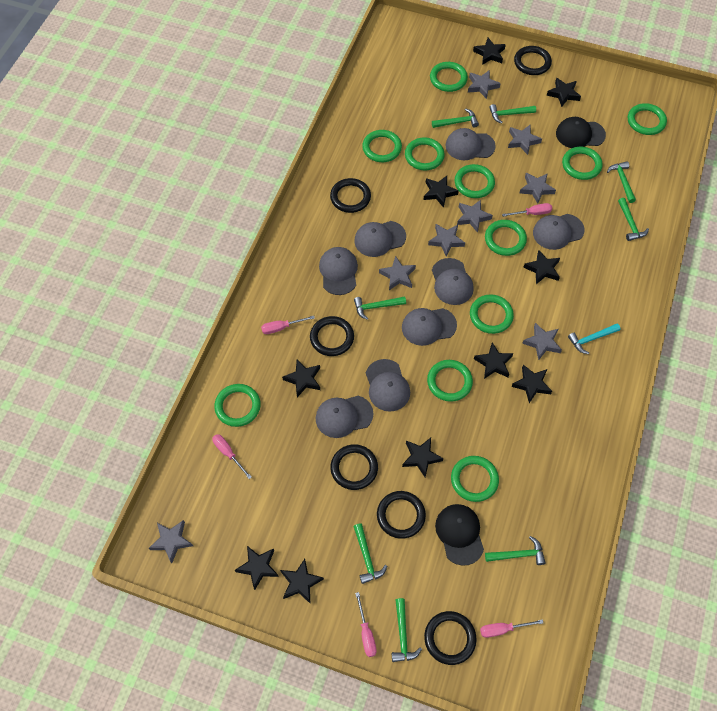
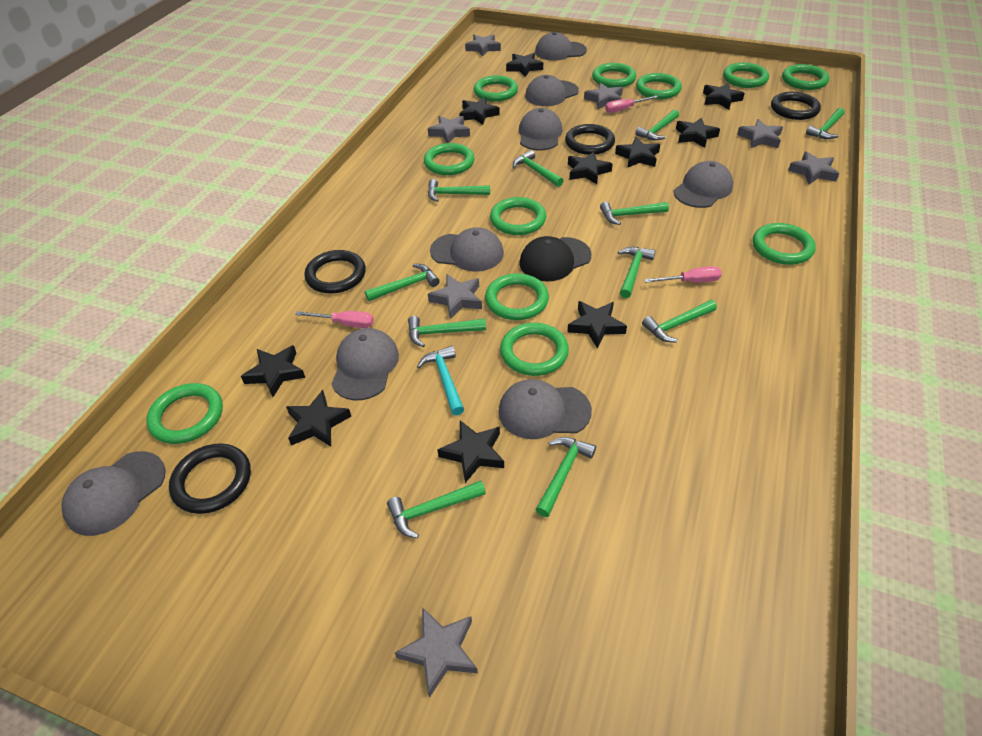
black cap: 2 -> 1
black ring: 6 -> 4
green hammer: 8 -> 11
grey star: 8 -> 7
pink screwdriver: 5 -> 3

